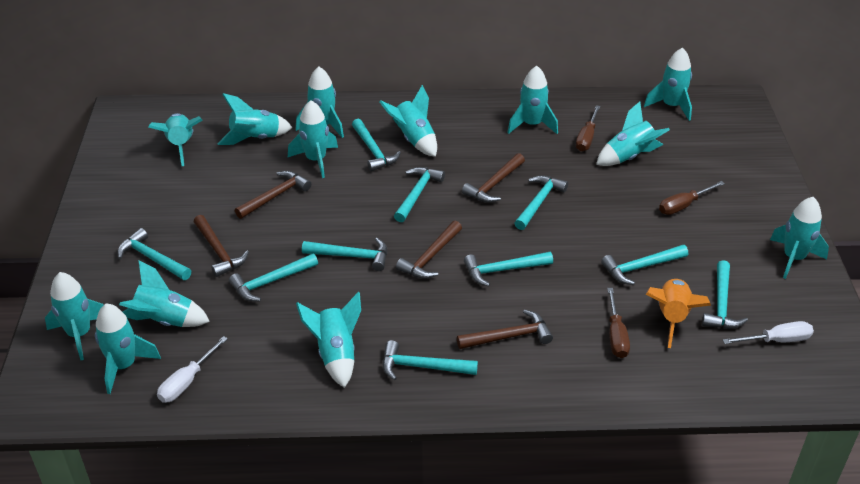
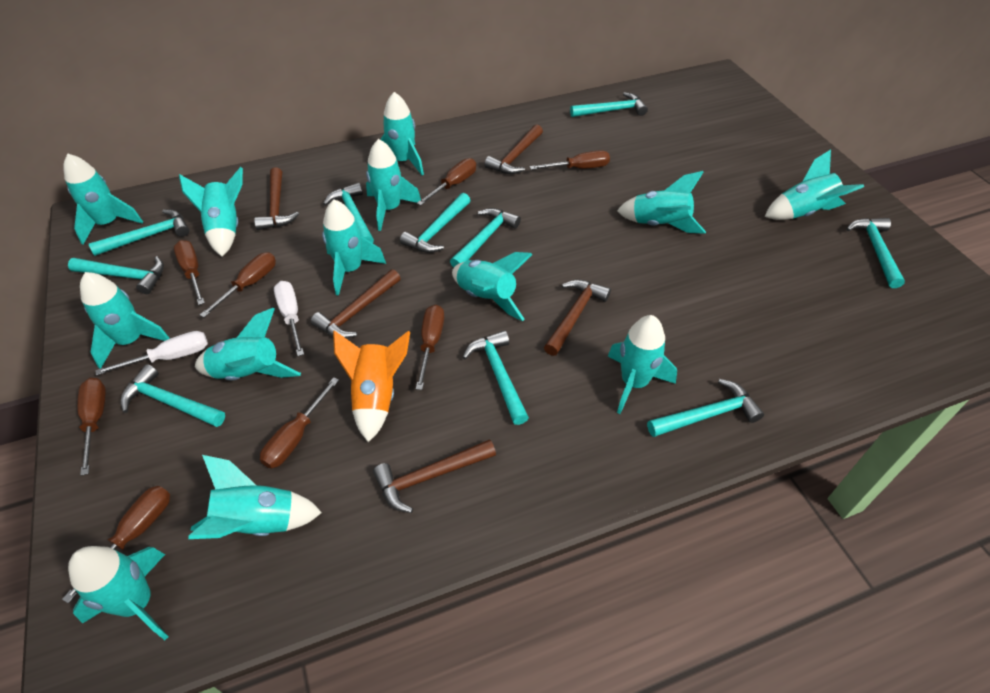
brown screwdriver: 3 -> 8

